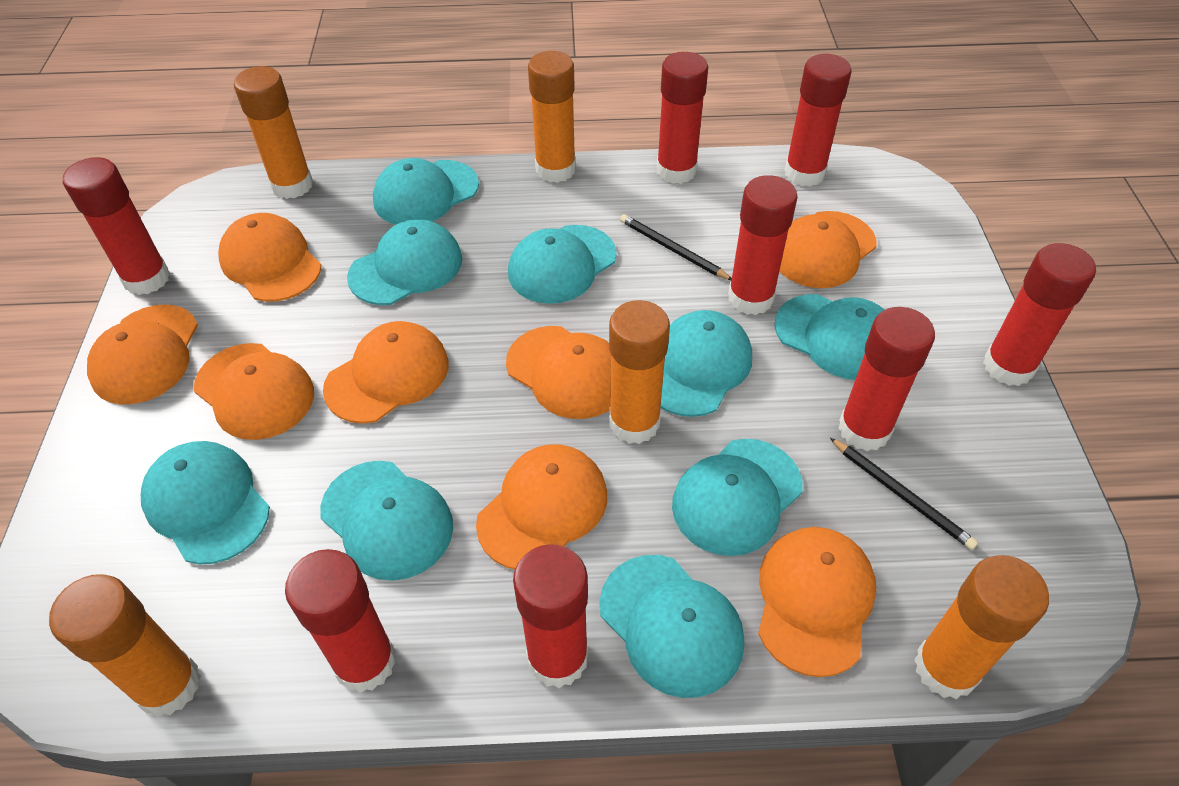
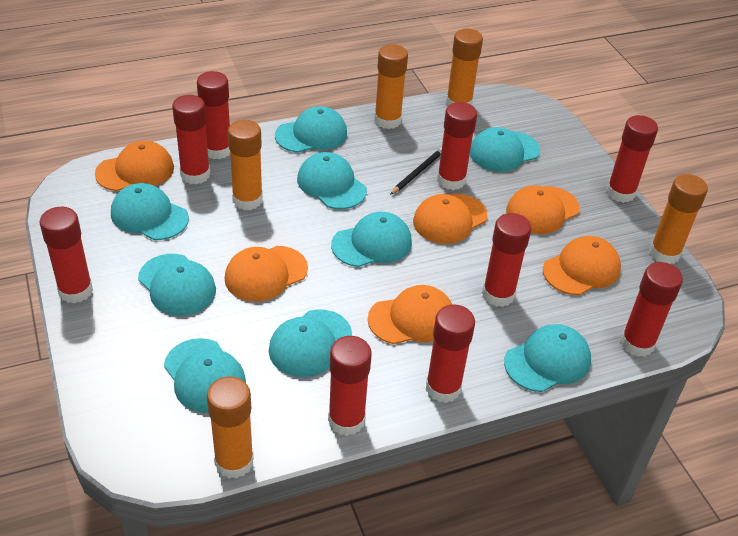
black pencil: 2 -> 1
orange cap: 8 -> 6
red glue stick: 8 -> 9

